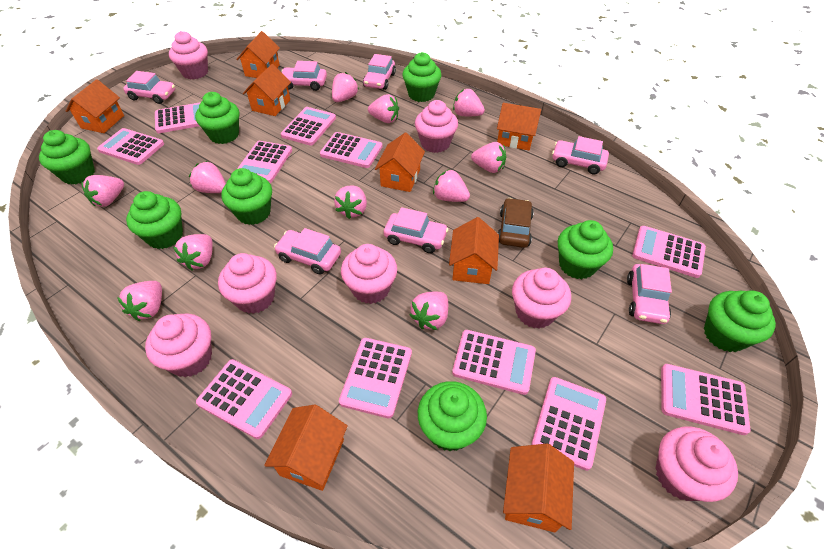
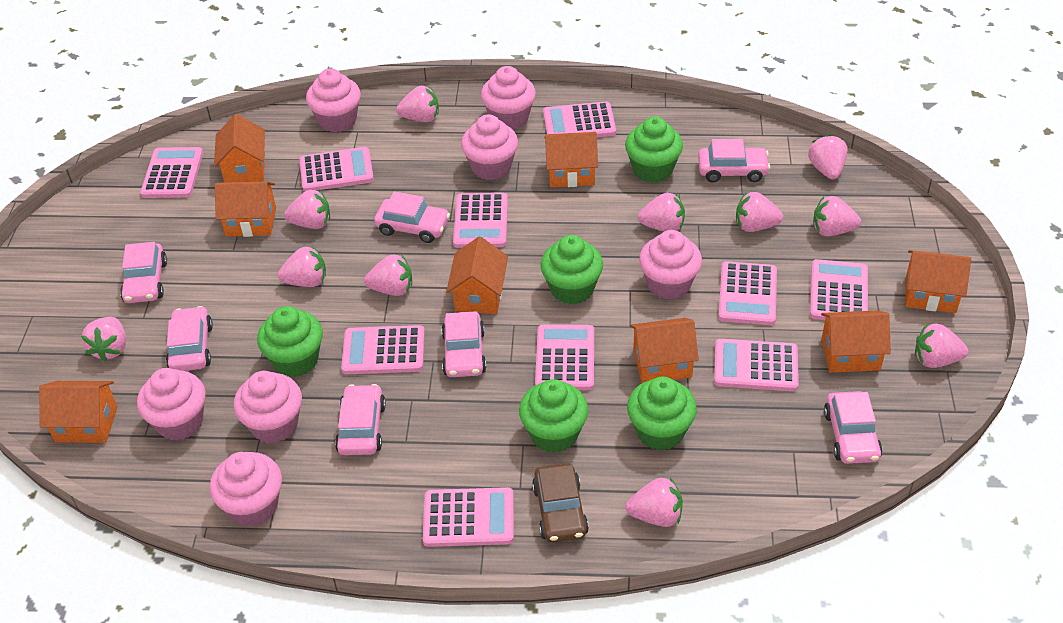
green cupcake: 8 -> 5
pink calculator: 11 -> 10

